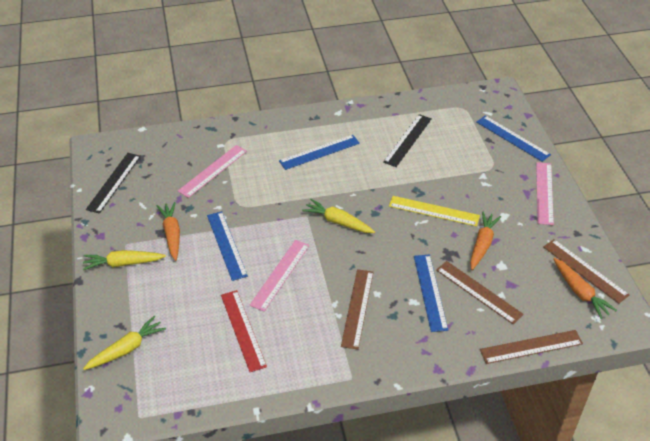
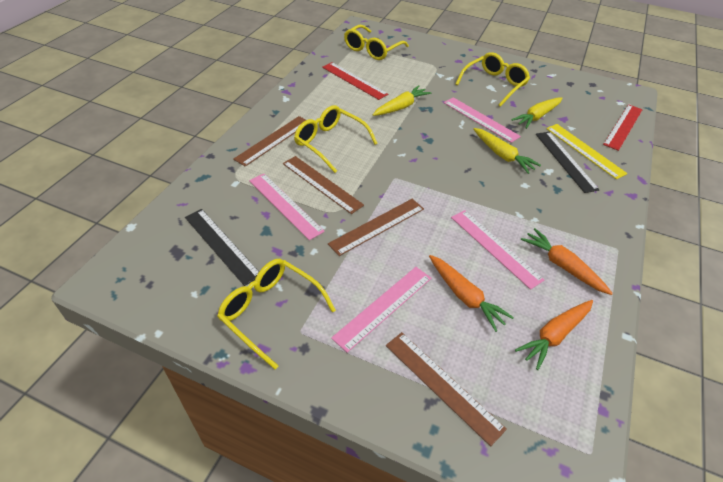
blue ruler: 4 -> 0
pink ruler: 3 -> 4
red ruler: 1 -> 2
yellow glasses: 0 -> 4

